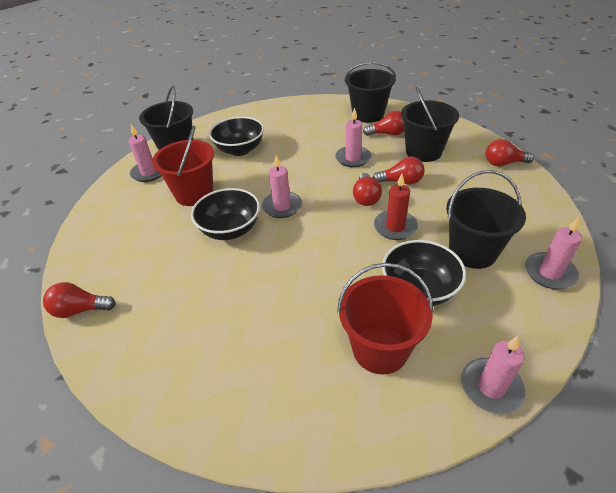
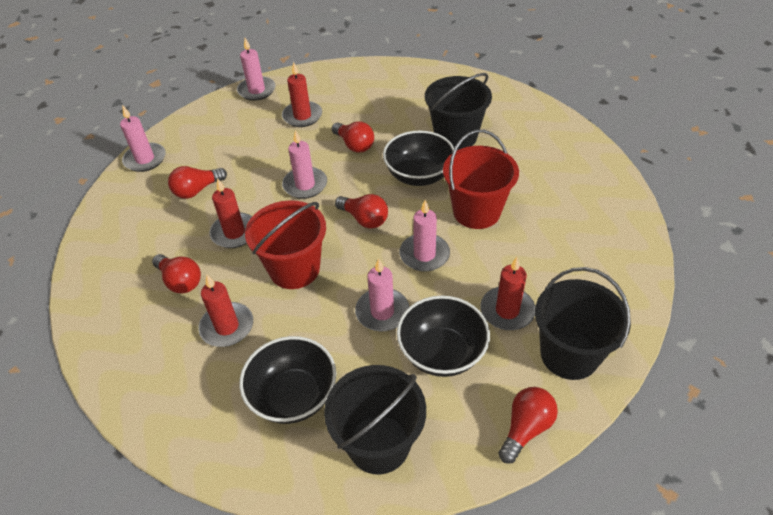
black bucket: 4 -> 3
red candle: 1 -> 4

